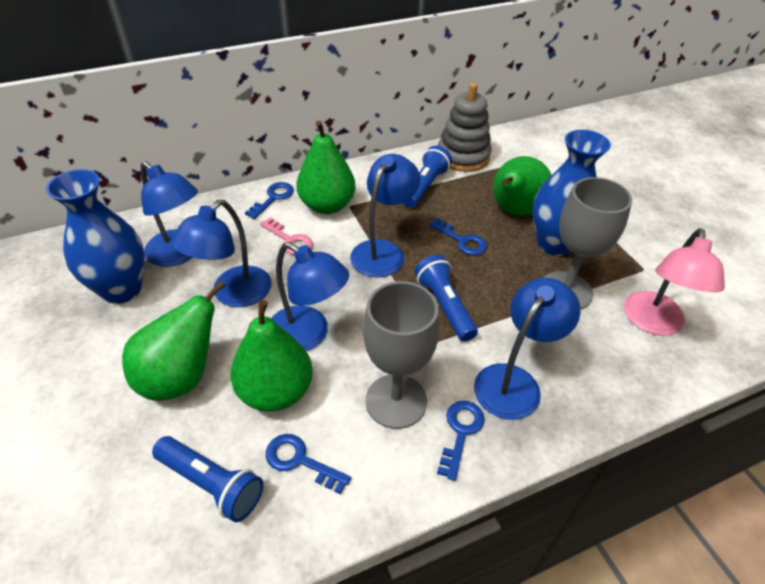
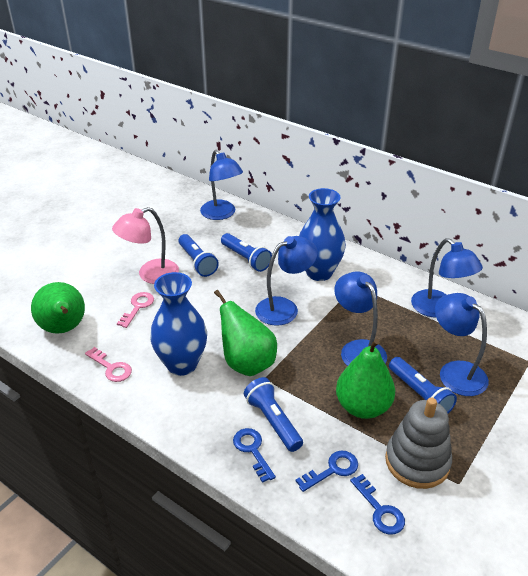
blue flashlight: 3 -> 4
blue key: 4 -> 3
green pear: 4 -> 3
grey goblet: 2 -> 0
pink key: 1 -> 2

